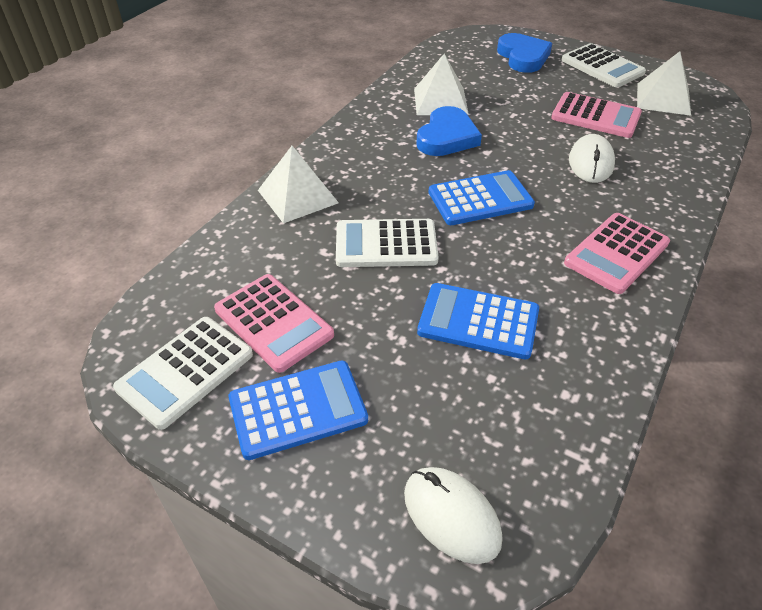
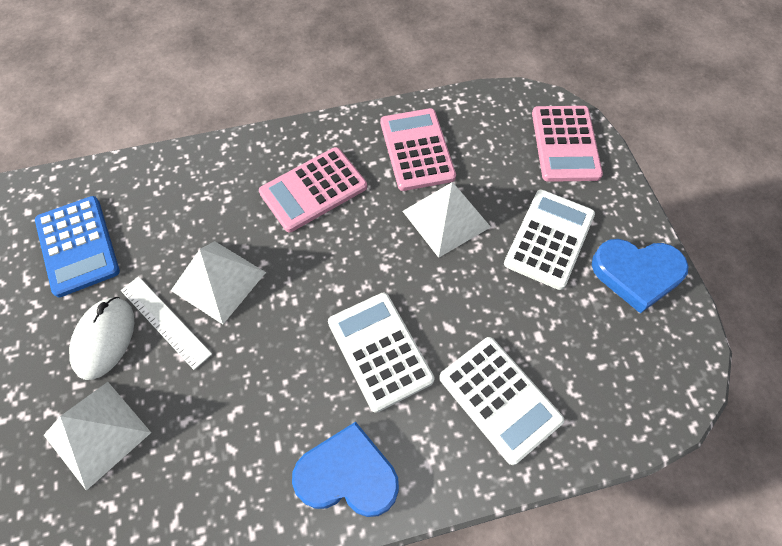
blue calculator: 3 -> 1
white mouse: 2 -> 1
white ruler: 0 -> 1

